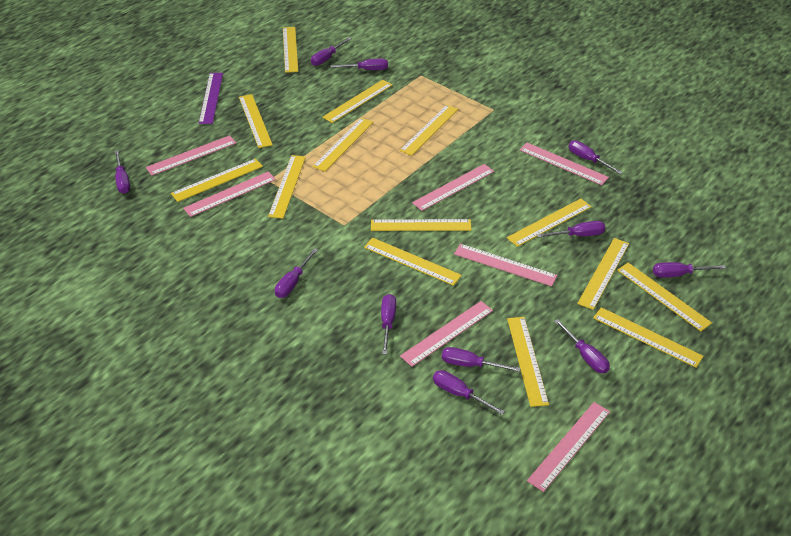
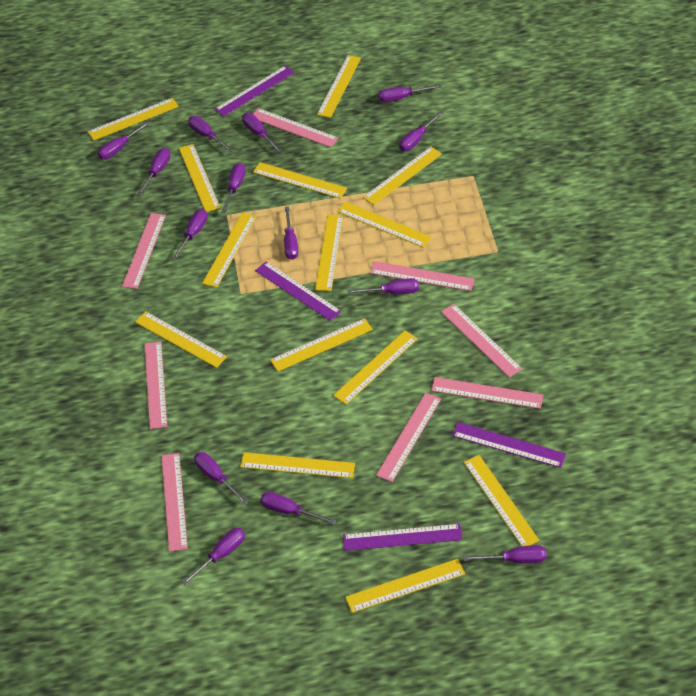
pink ruler: 7 -> 8
purple ruler: 1 -> 4
purple screwdriver: 11 -> 14

